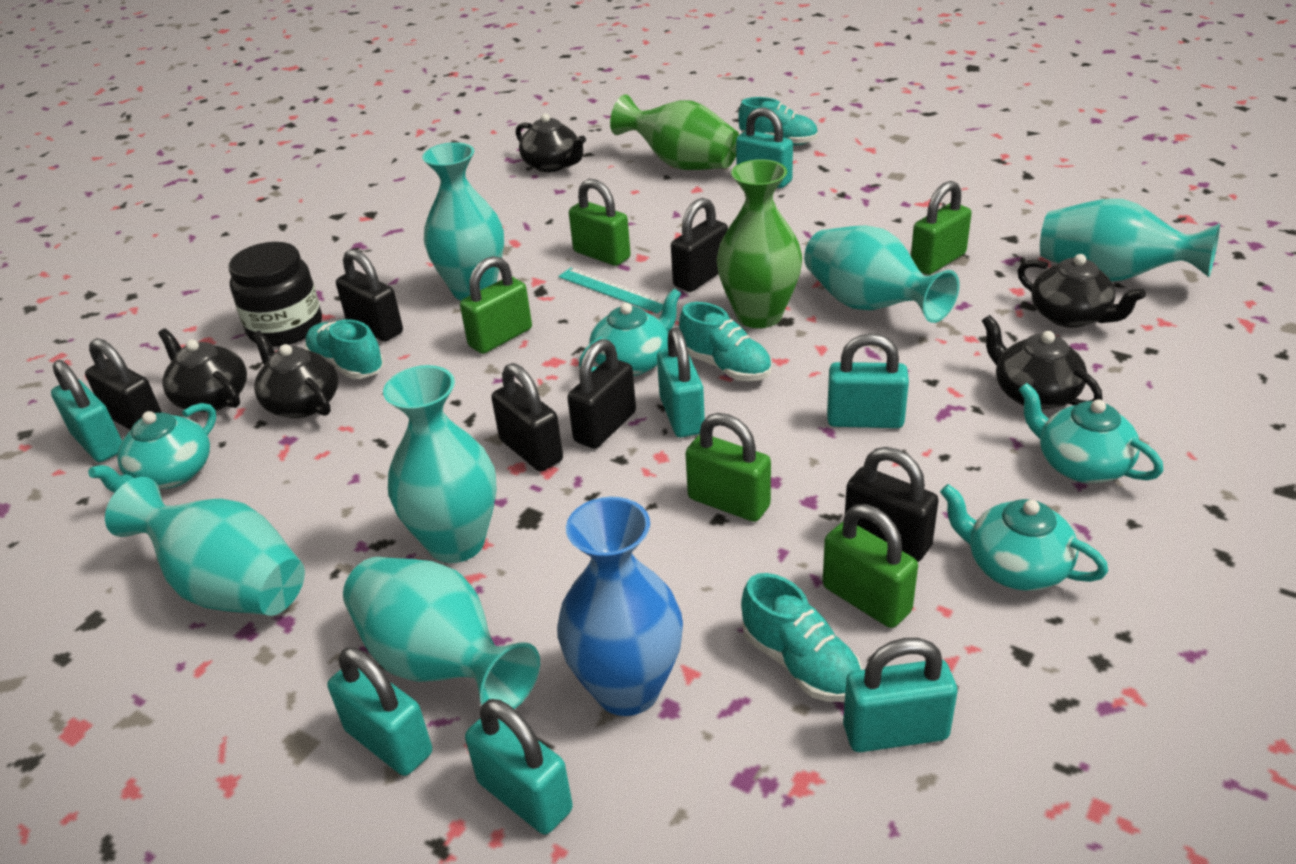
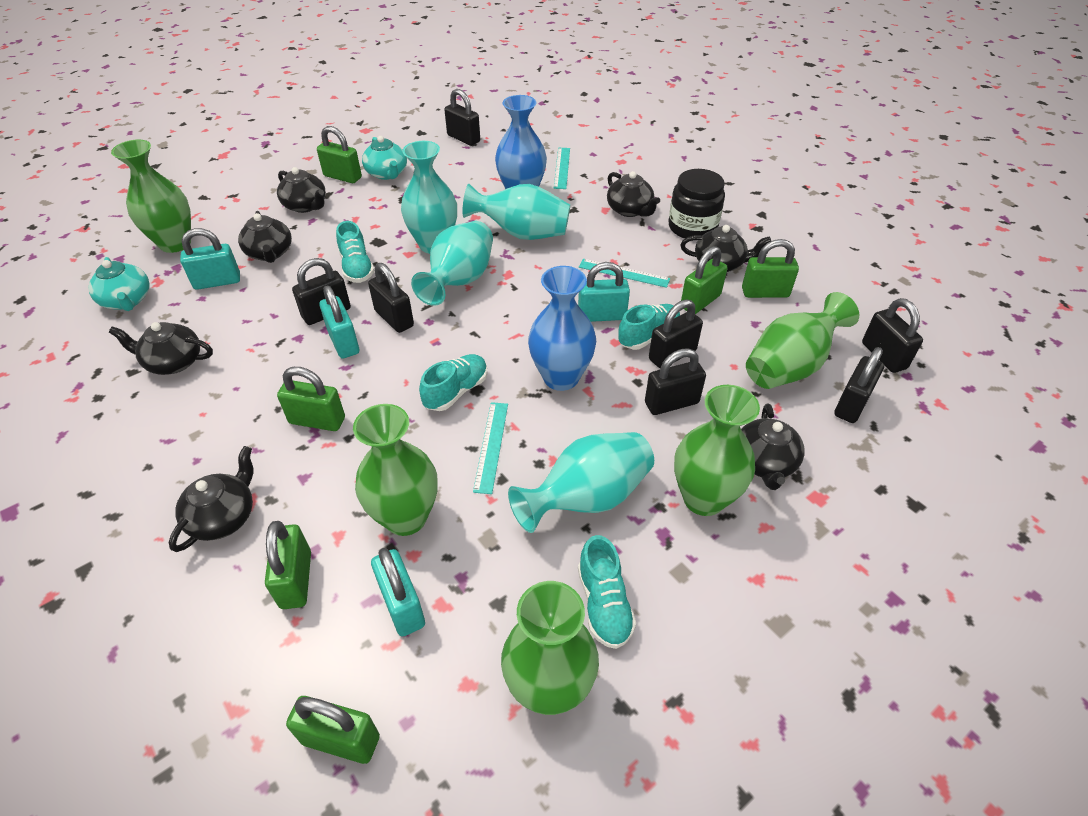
black padlock: 6 -> 7
black teapot: 5 -> 7
blue vase: 1 -> 2
green padlock: 5 -> 6
green vase: 2 -> 5
turquoise padlock: 7 -> 4
turquoise ruler: 1 -> 3
turquoise teapot: 4 -> 2
turquoise vase: 6 -> 4

